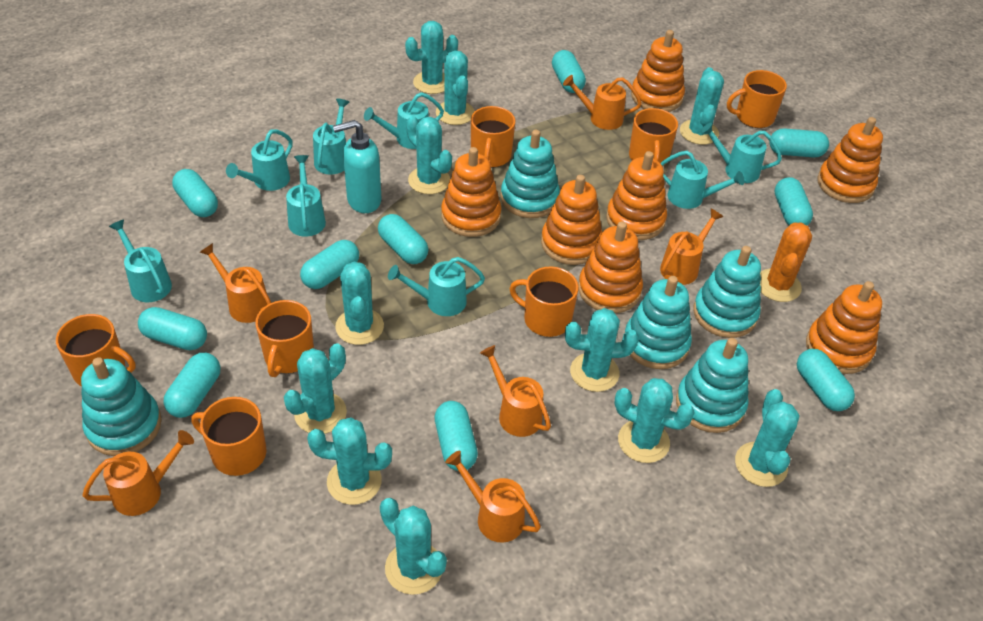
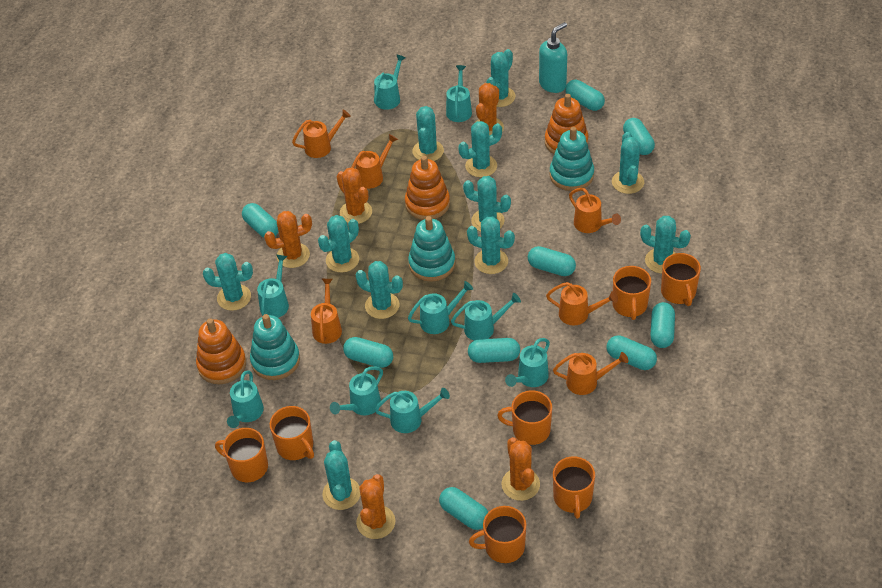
orange cactus: 1 -> 5
orange stacking toy: 7 -> 3
turquoise capsule: 10 -> 9
turquoise stacking toy: 5 -> 3
turquoise watering can: 8 -> 9

